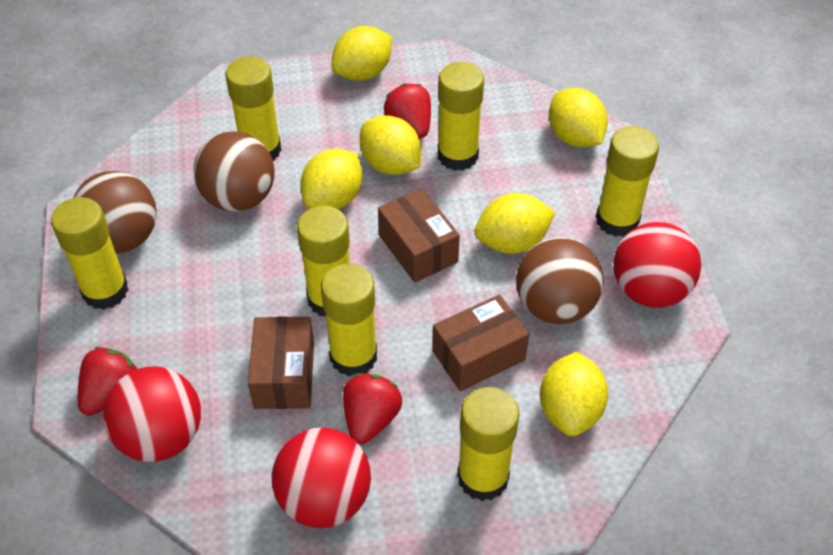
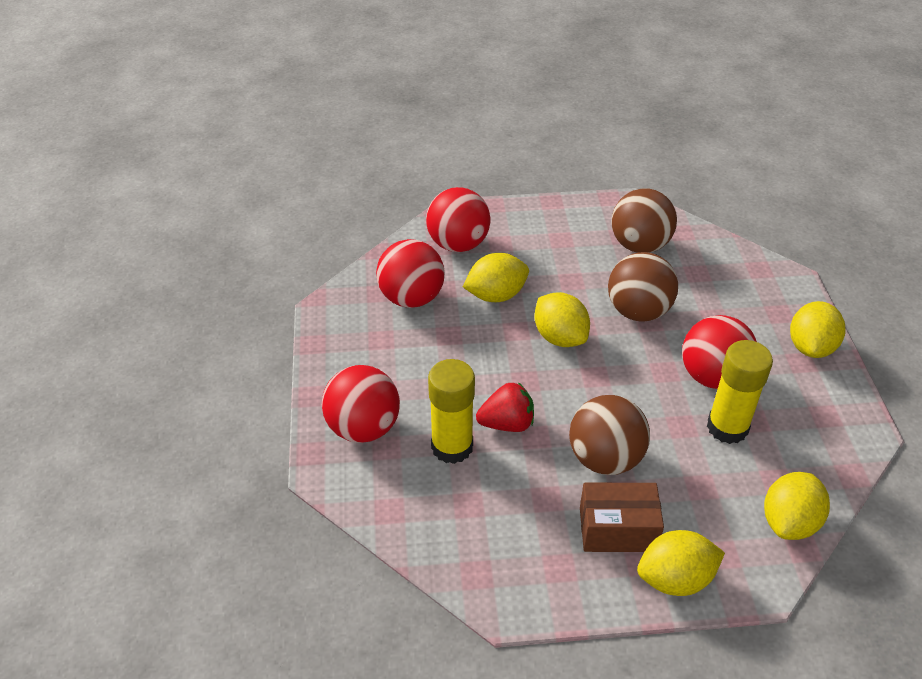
brown box: 3 -> 1
red ball: 3 -> 4
red strawberry: 3 -> 1
yellow glue stick: 7 -> 2
yellow lemon: 6 -> 5

